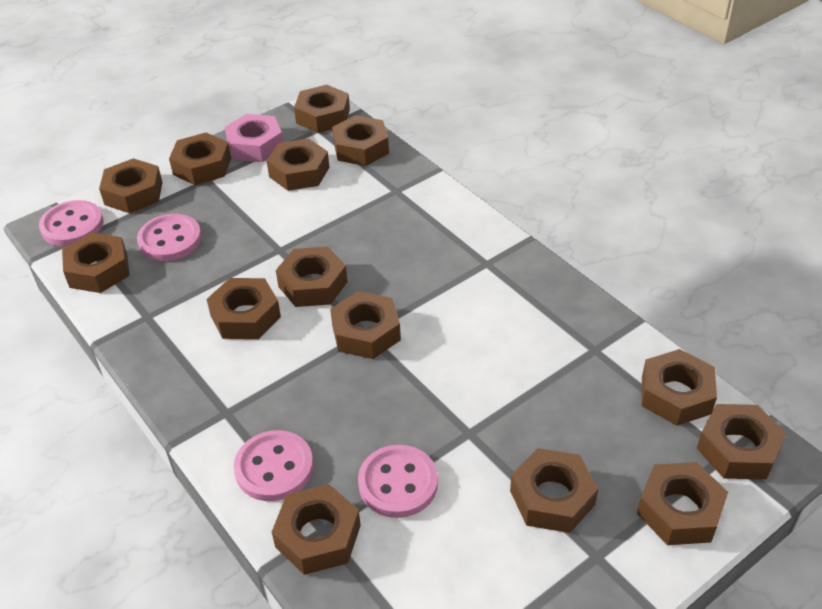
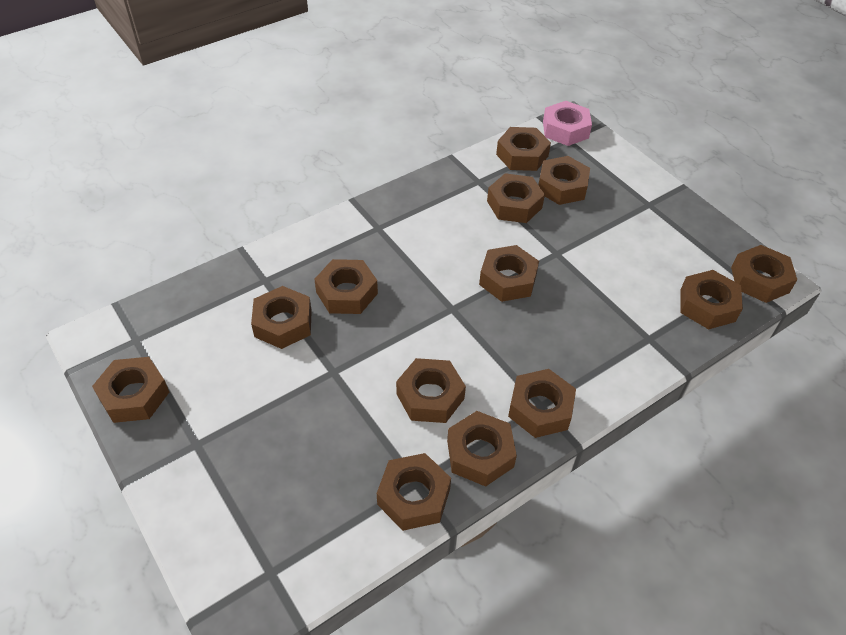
brown nut: 14 -> 13
pink button: 4 -> 0

